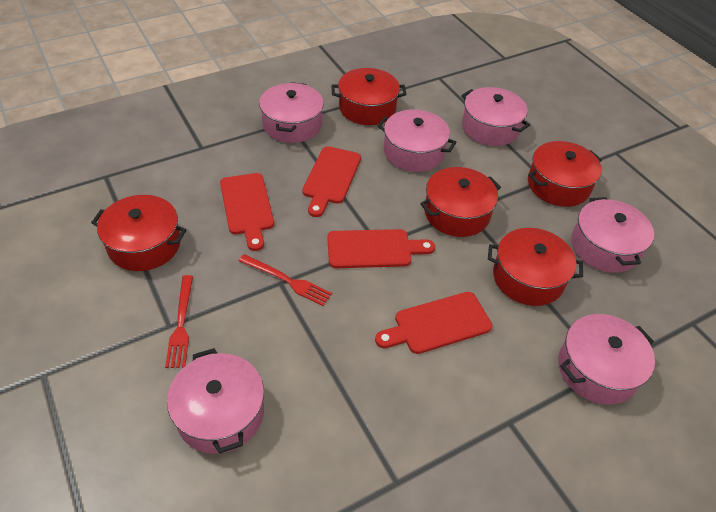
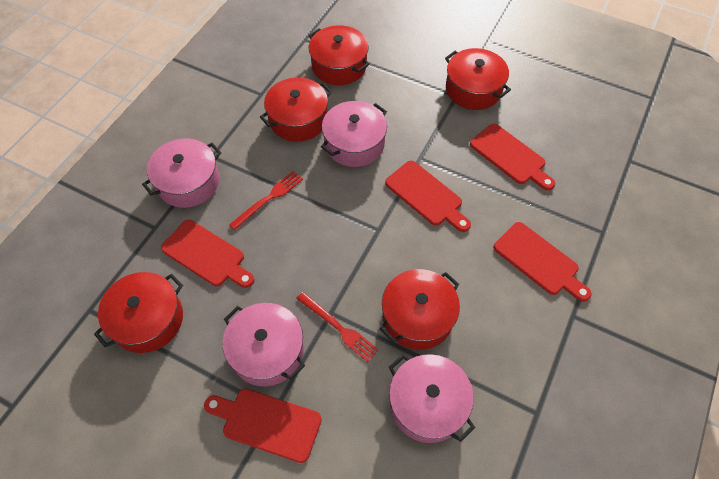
pink pot: 6 -> 4
red cutting board: 4 -> 5

